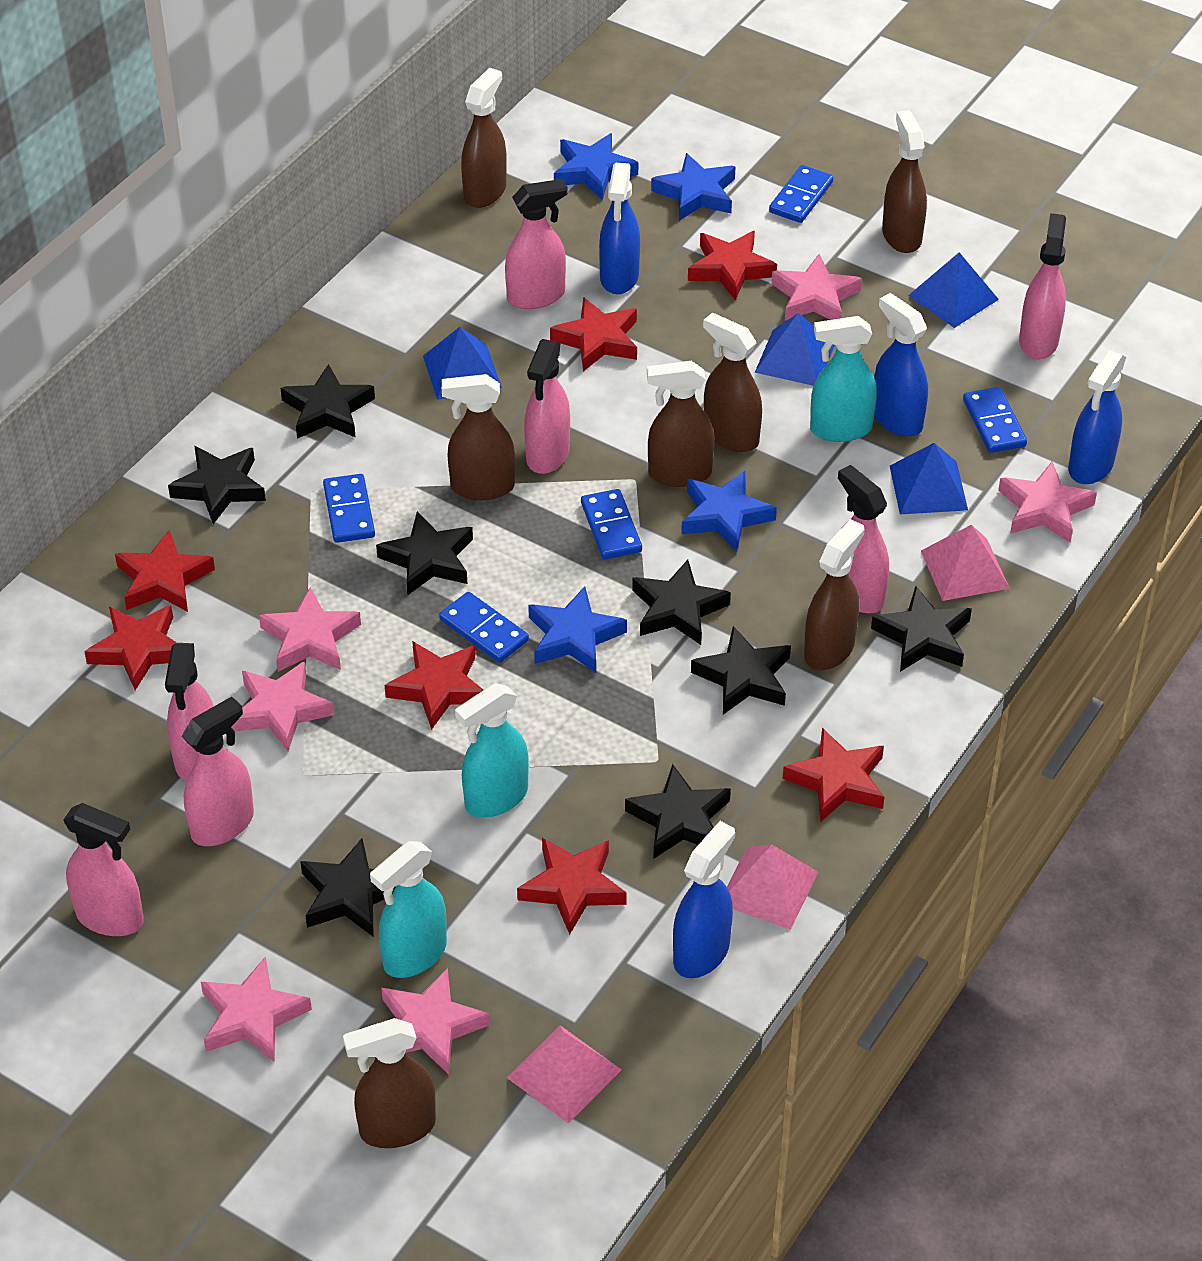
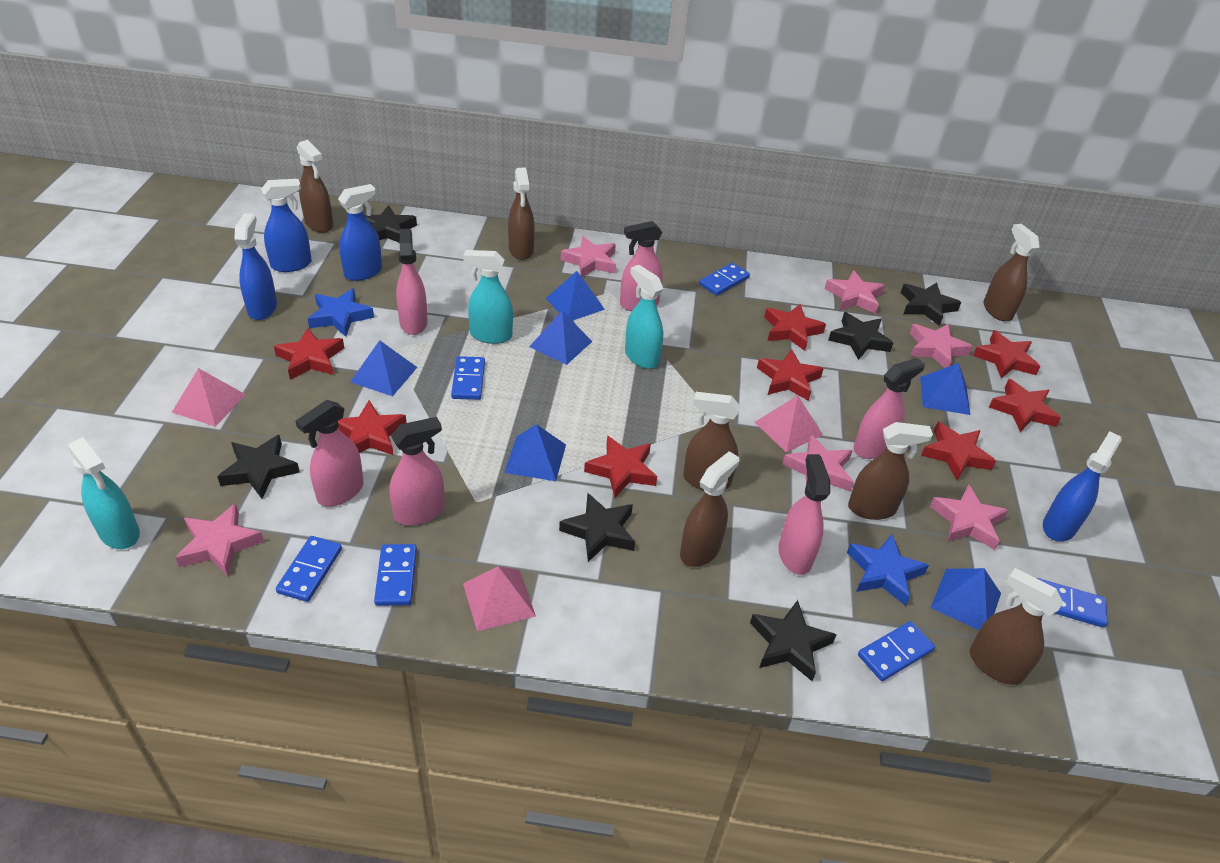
black star: 8 -> 6
blue domino: 5 -> 6
blue pyramid: 4 -> 6
blue star: 4 -> 2
pink spray bottle: 7 -> 6
red star: 7 -> 8

